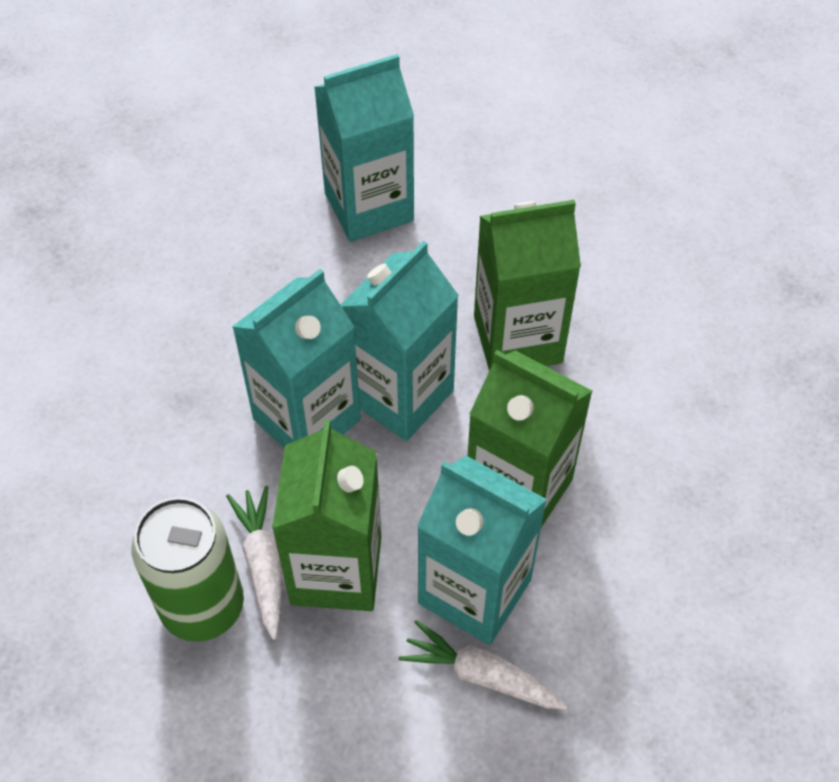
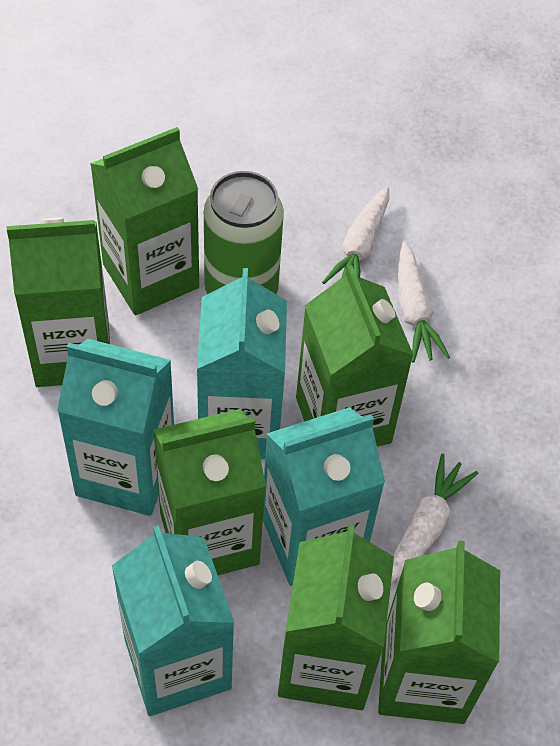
green carton: 3 -> 6
white carrot: 2 -> 3

